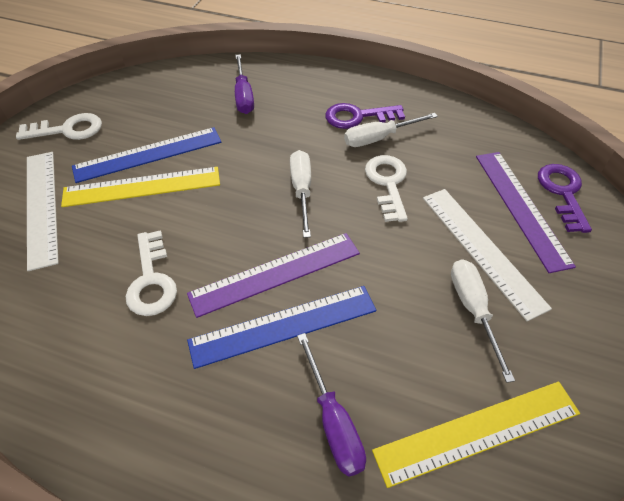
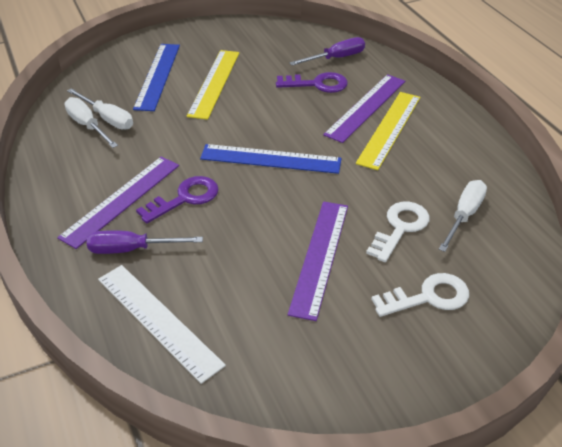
purple ruler: 2 -> 3
white key: 3 -> 2
white ruler: 2 -> 1

